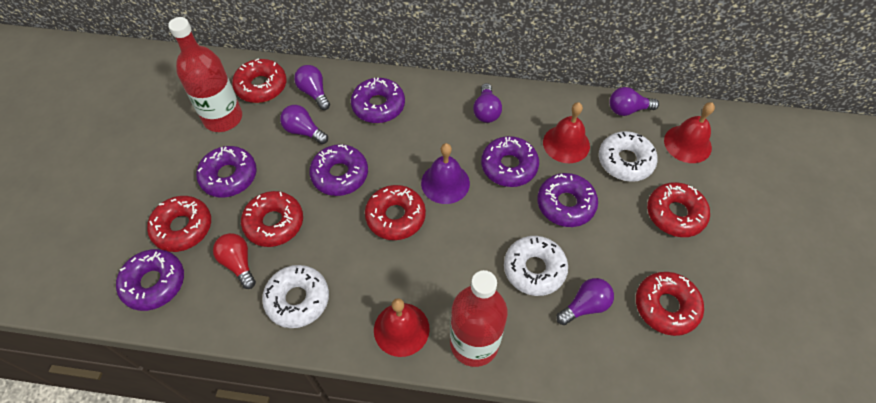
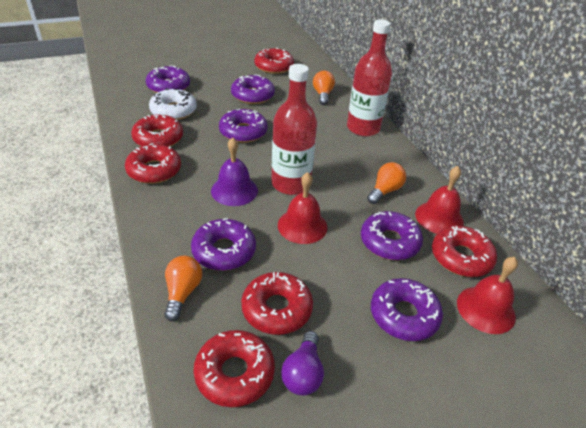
orange light bulb: 0 -> 3
purple light bulb: 5 -> 1
red light bulb: 1 -> 0
white donut: 3 -> 1

